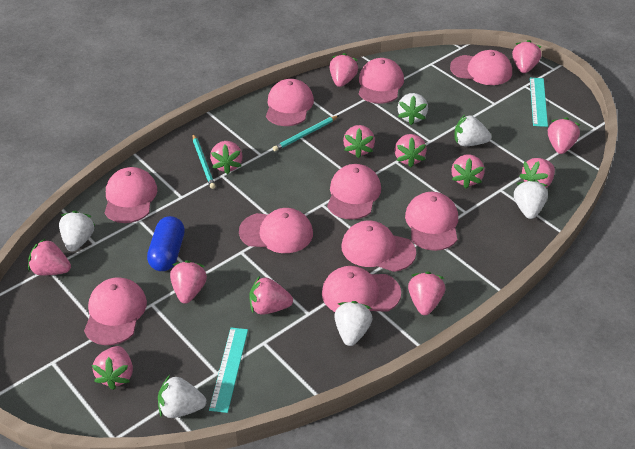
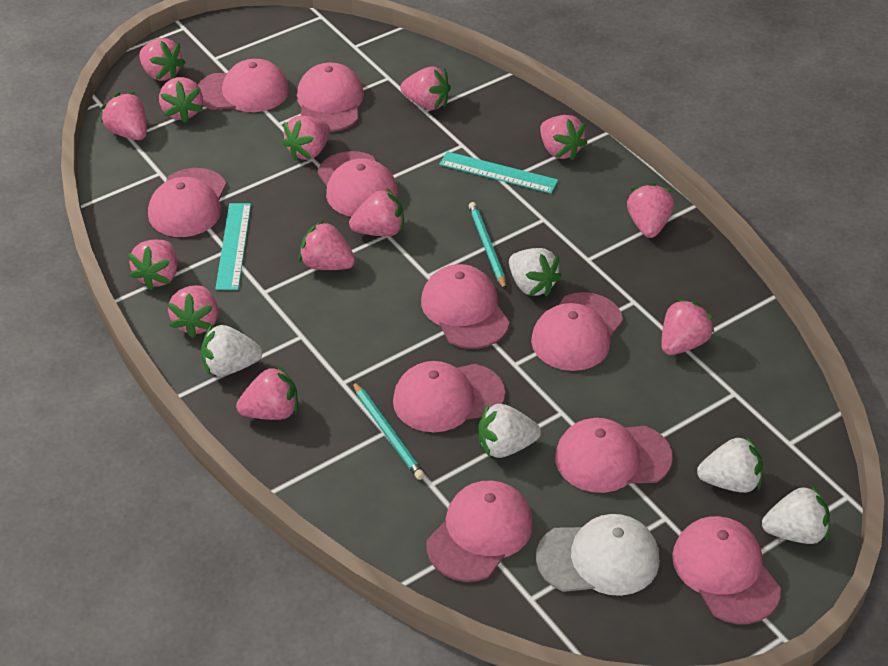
blue capsule: 1 -> 0
white cap: 0 -> 1
white strawberry: 6 -> 5

